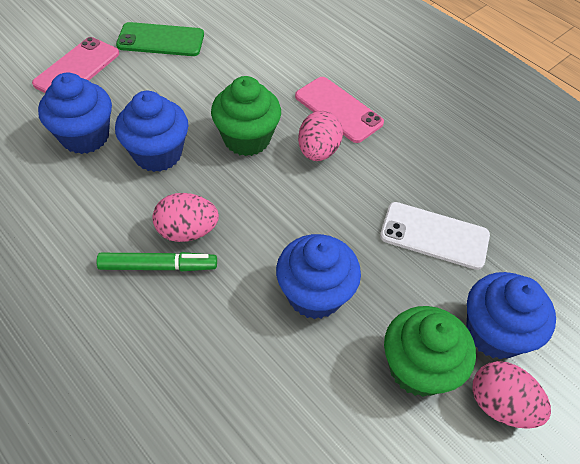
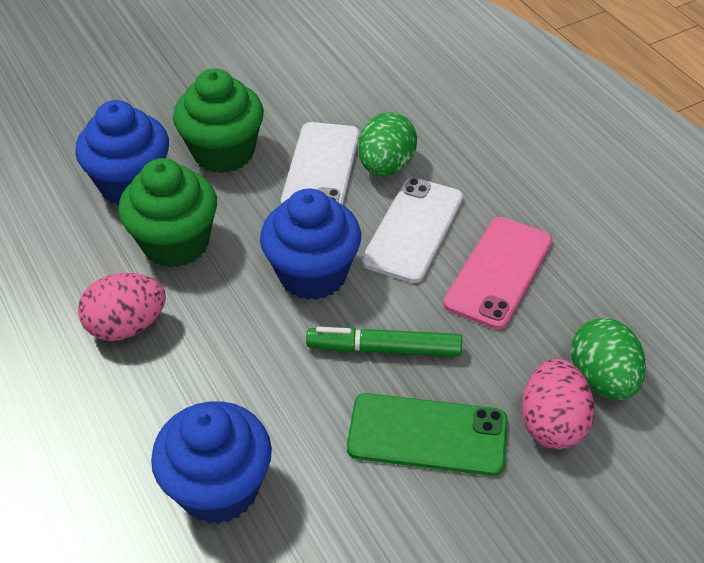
blue cupcake: 4 -> 3
green egg: 0 -> 2
pink egg: 3 -> 2
pink phone: 2 -> 1
white phone: 1 -> 2

